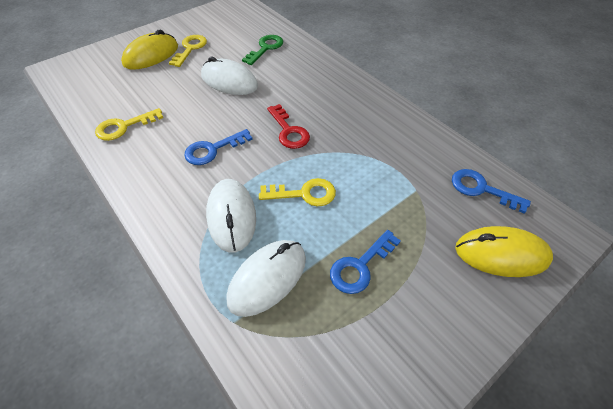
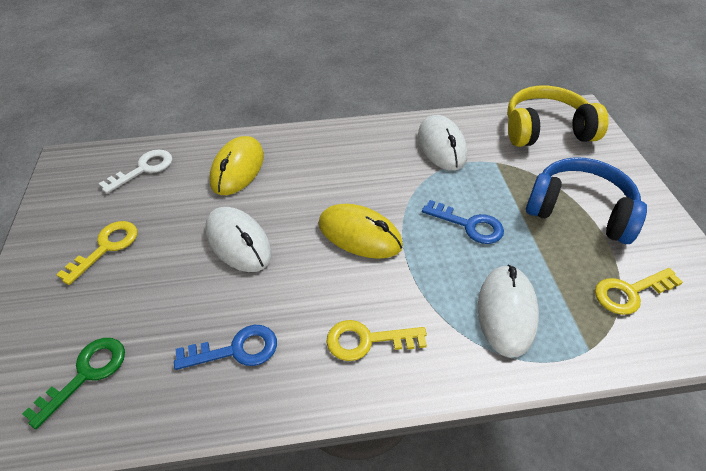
blue headphones: 0 -> 1
blue key: 3 -> 2
red key: 1 -> 0
white key: 0 -> 1
yellow headphones: 0 -> 1

